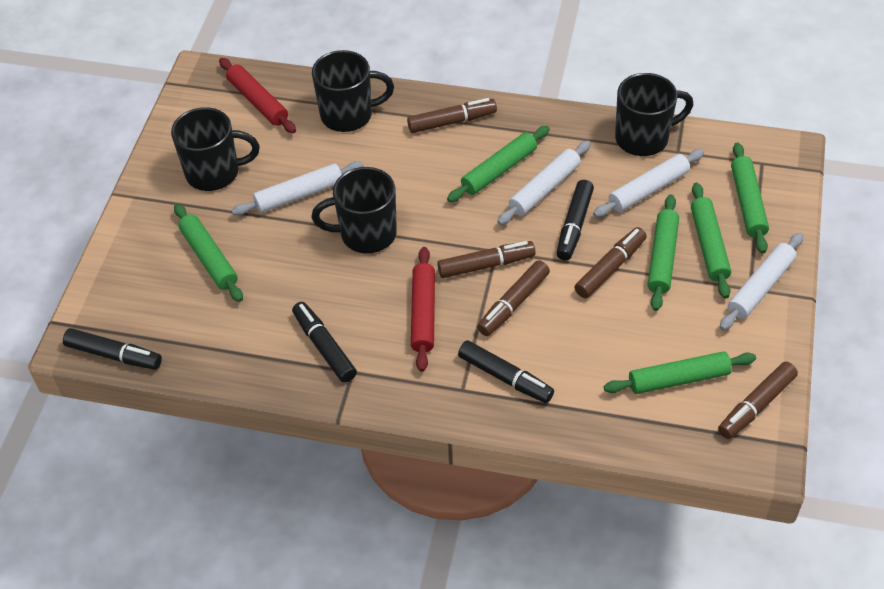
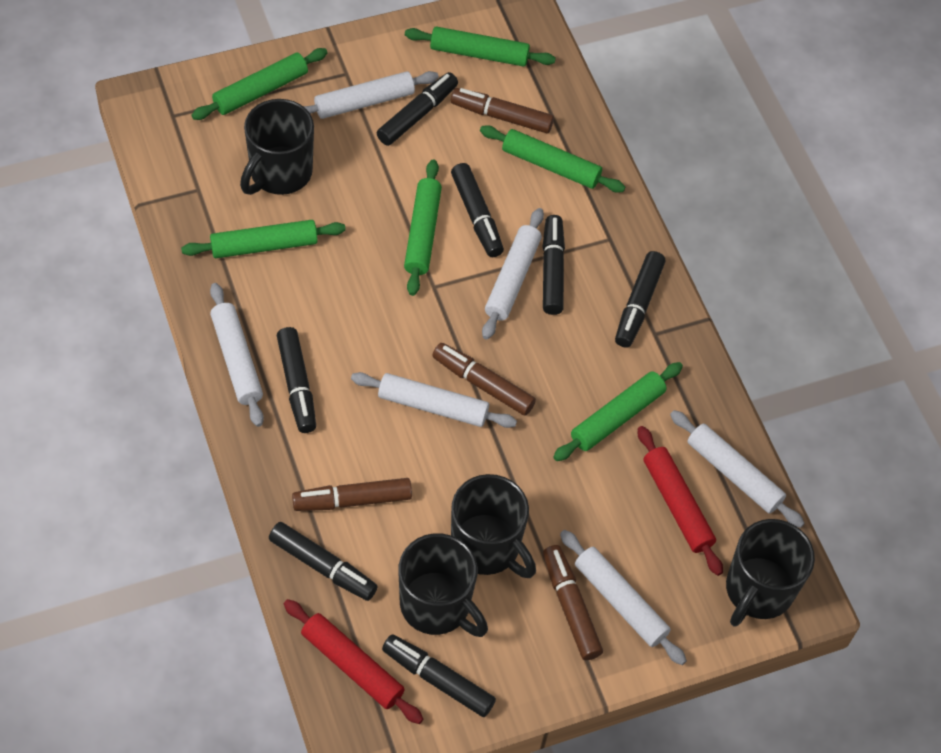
black marker: 4 -> 7
brown marker: 5 -> 4
white rolling pin: 4 -> 6

